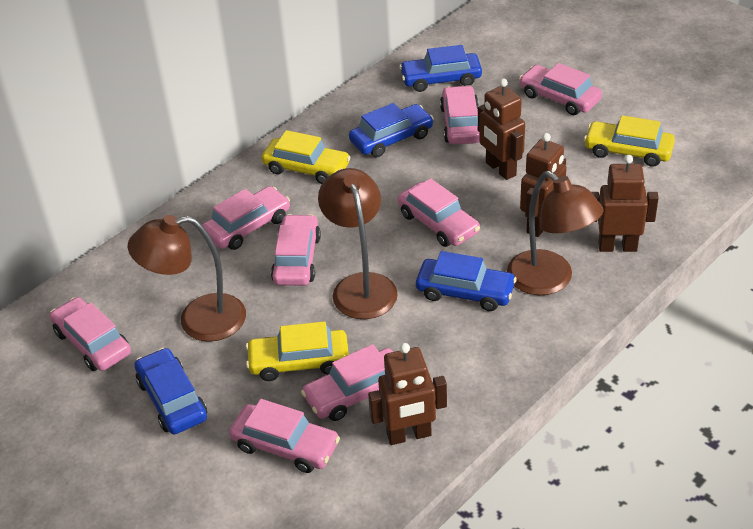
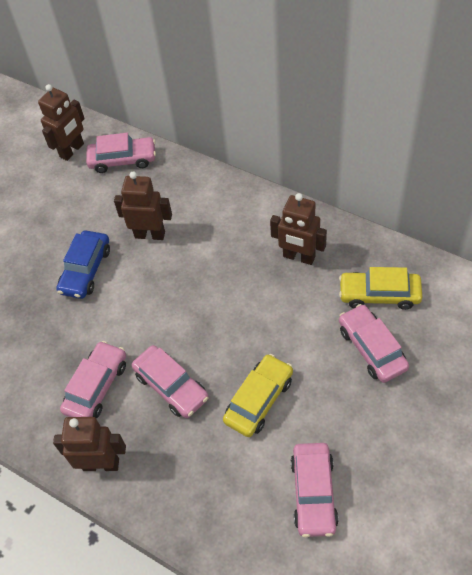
blue car: 4 -> 1
brown lamp: 3 -> 0
pink car: 8 -> 5
yellow car: 3 -> 2

